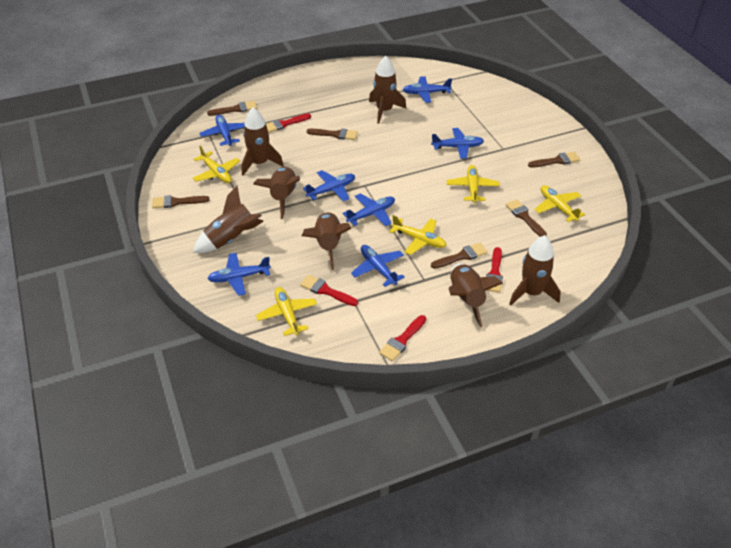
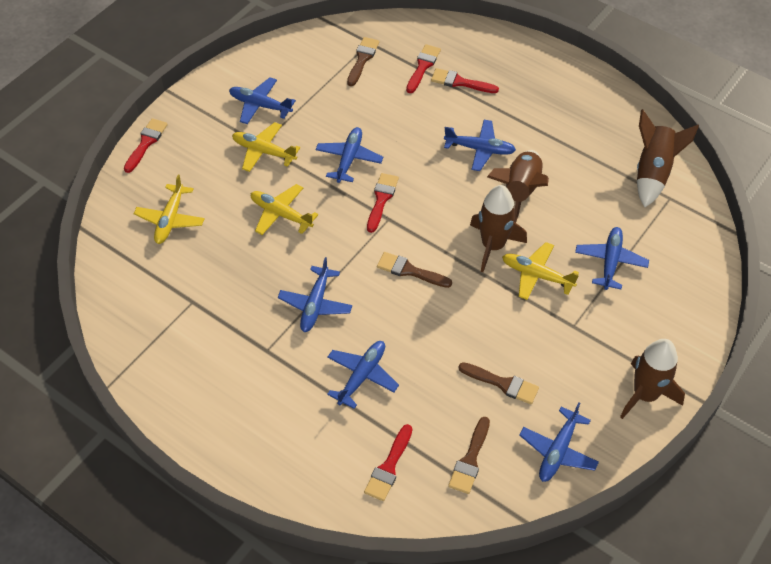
brown brush: 6 -> 4
brown rocket: 7 -> 4
red brush: 4 -> 5
yellow plane: 5 -> 4

